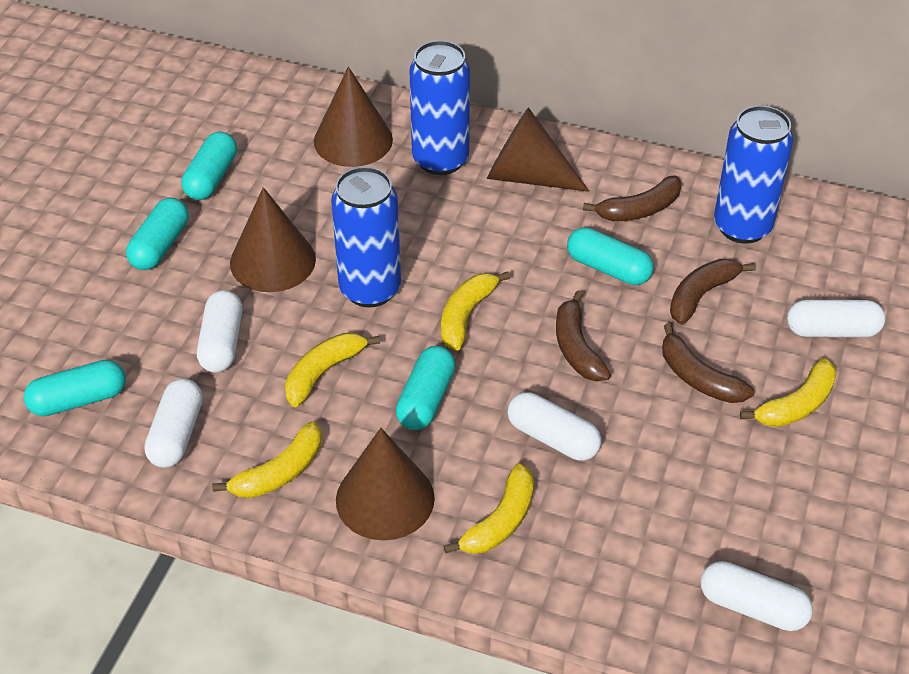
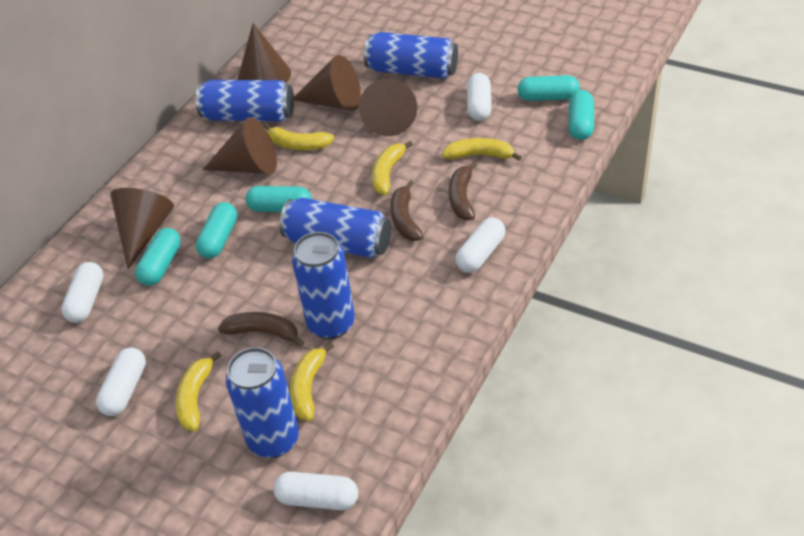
blue can: 3 -> 5
brown banana: 4 -> 3
brown cone: 4 -> 5

